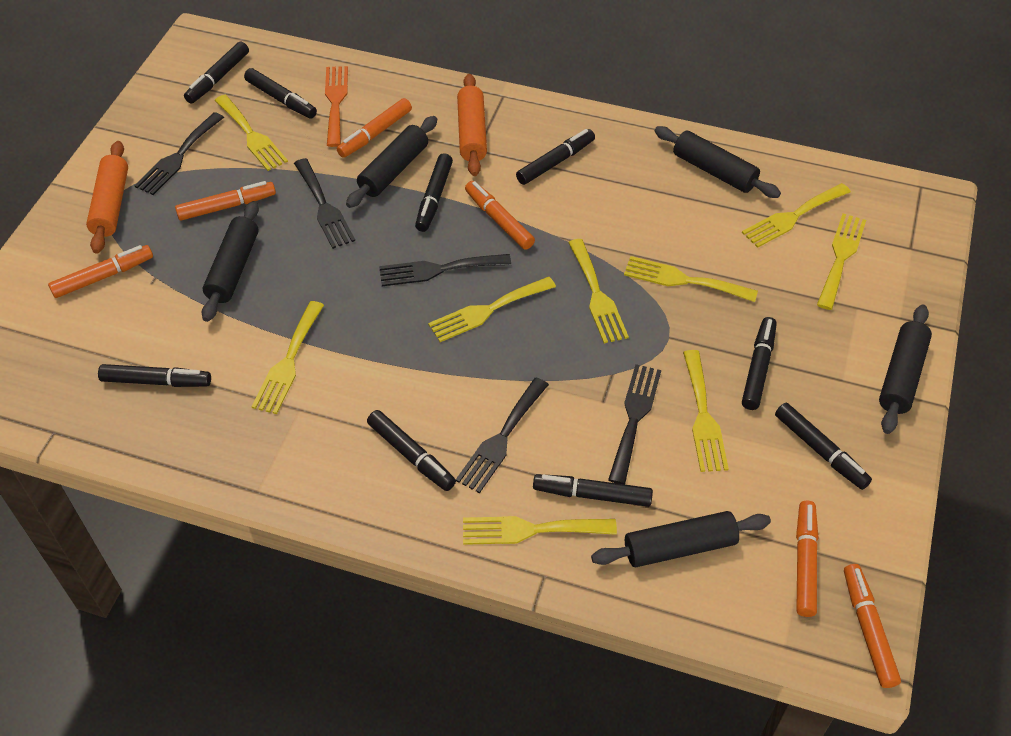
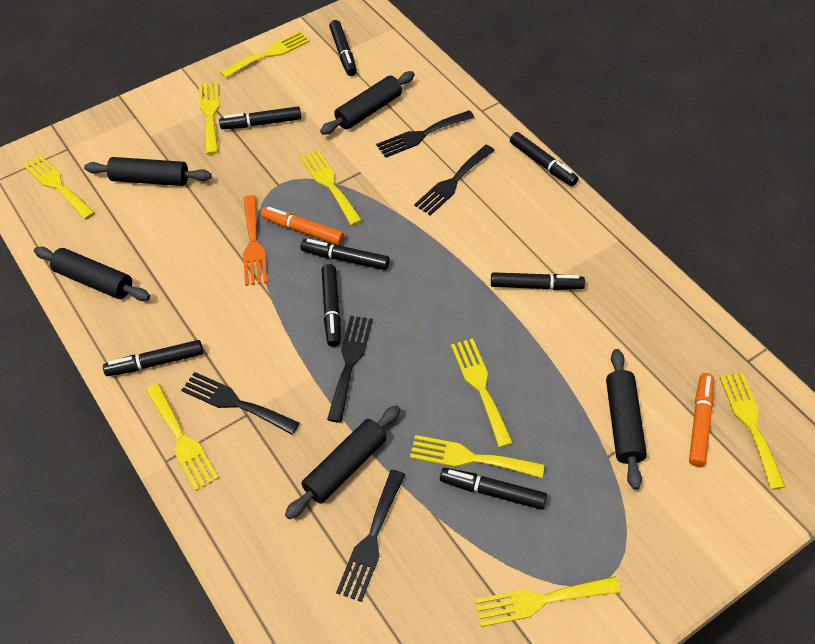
black marker: 9 -> 8
orange marker: 6 -> 2
orange rolling pin: 2 -> 0

